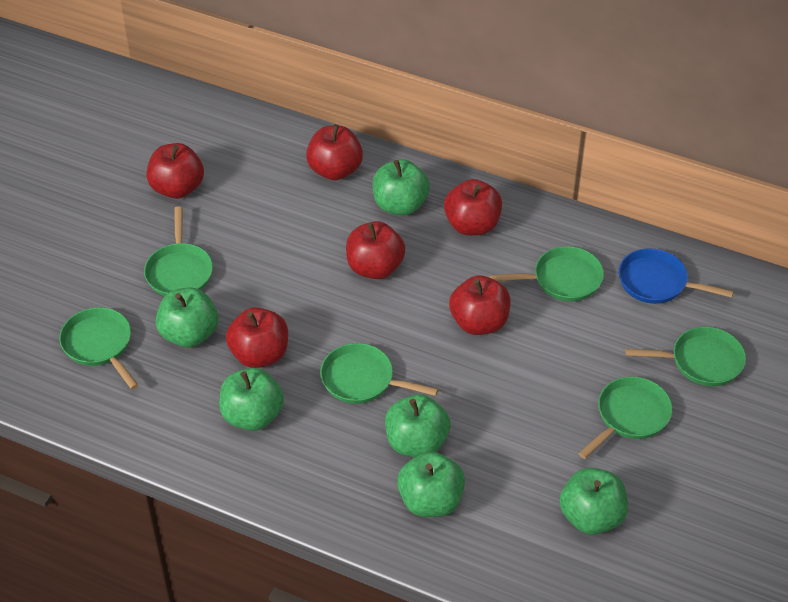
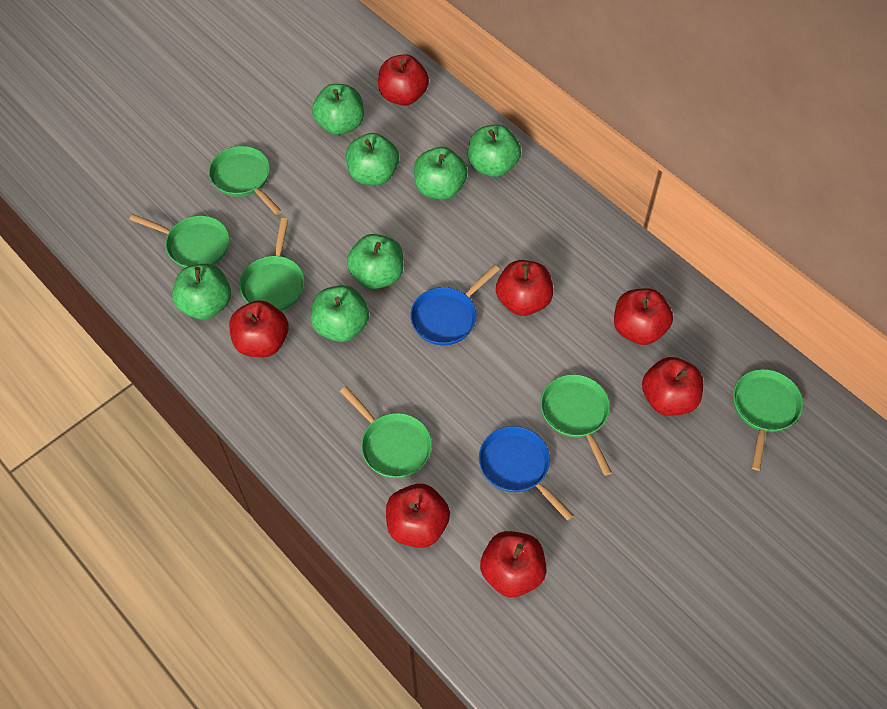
blue pan: 1 -> 2
green apple: 6 -> 7
red apple: 6 -> 7

